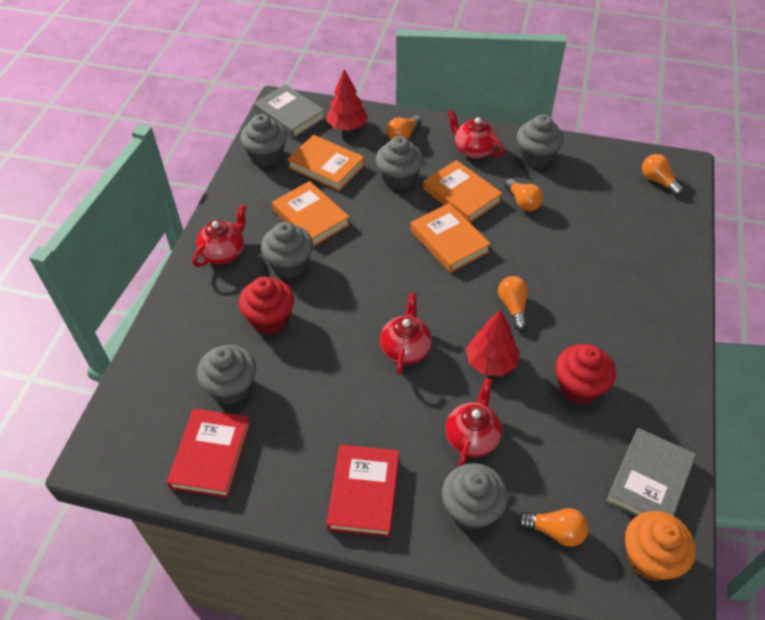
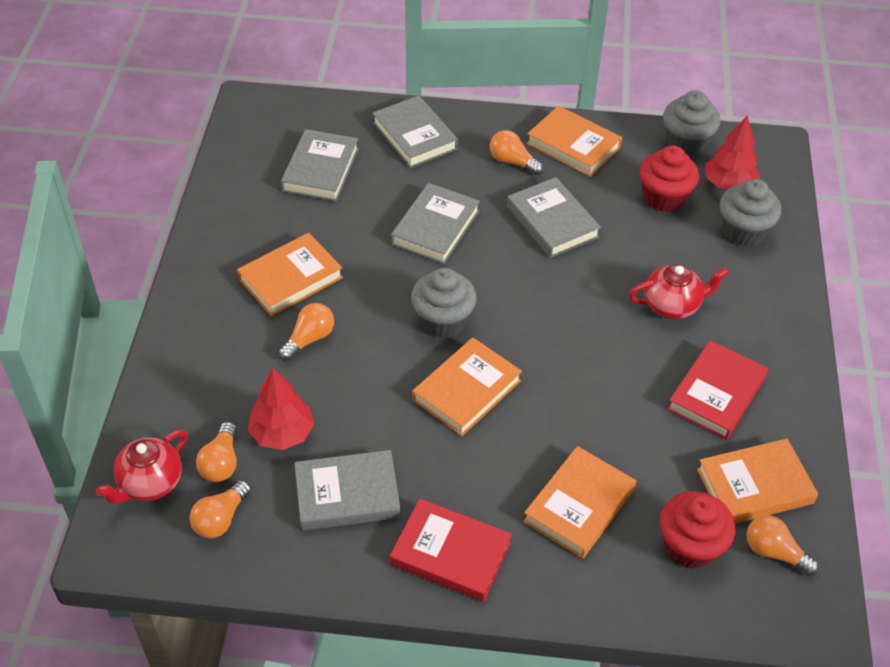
grey book: 2 -> 5
grey cupcake: 6 -> 3
orange book: 4 -> 5
orange cupcake: 1 -> 0
red teapot: 4 -> 2

